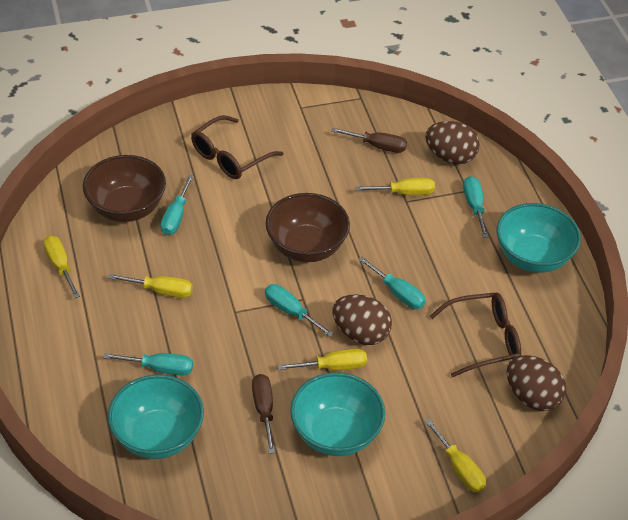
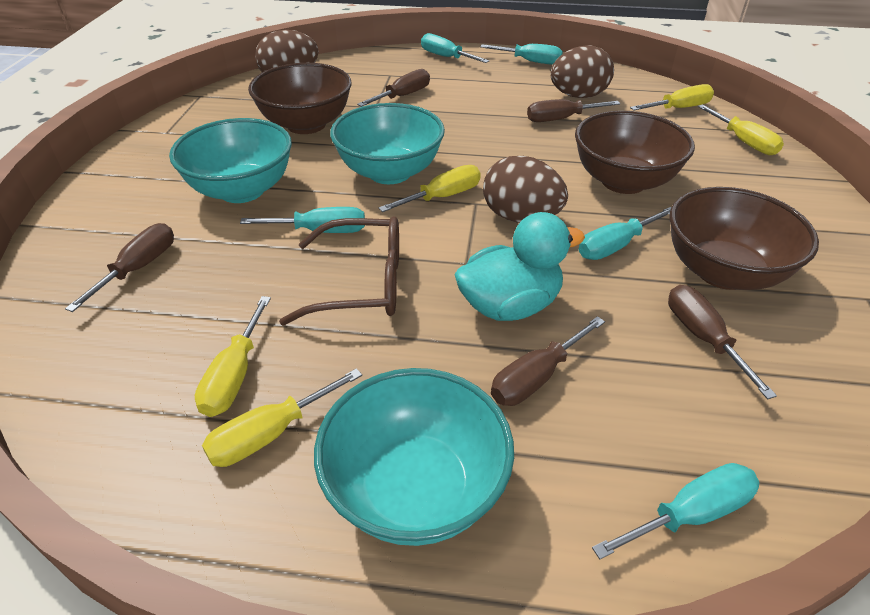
brown bowl: 2 -> 3
brown glasses: 2 -> 1
brown screwdriver: 2 -> 5
turquoise duck: 0 -> 1

